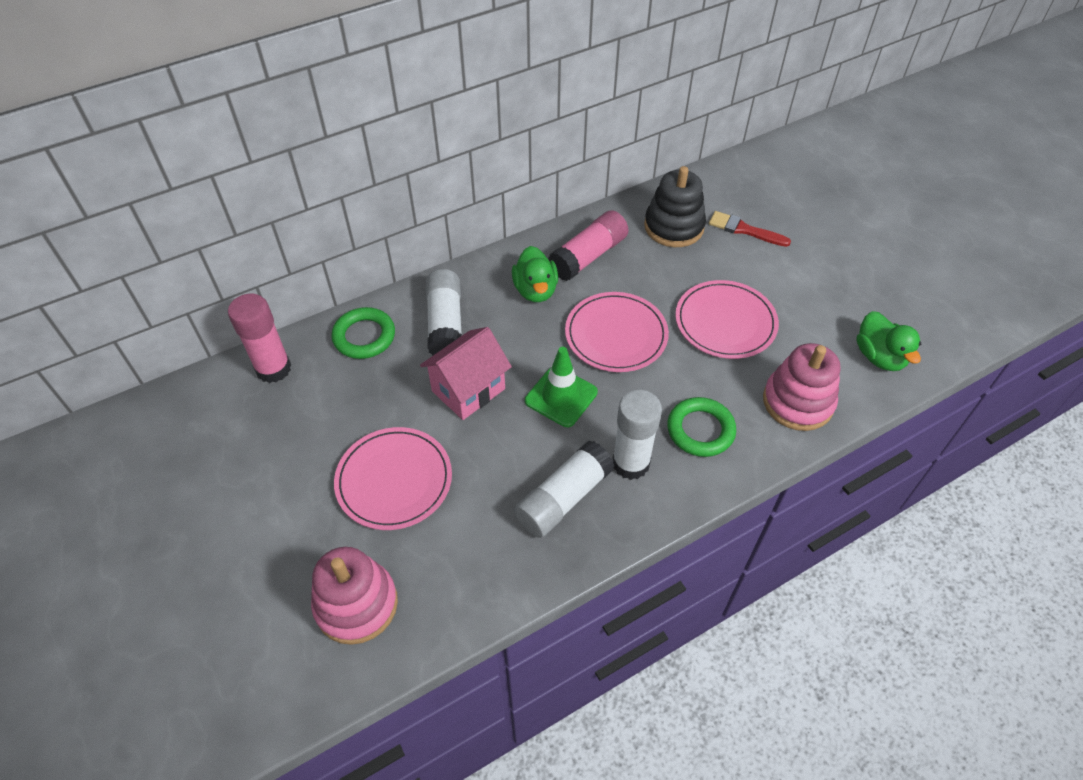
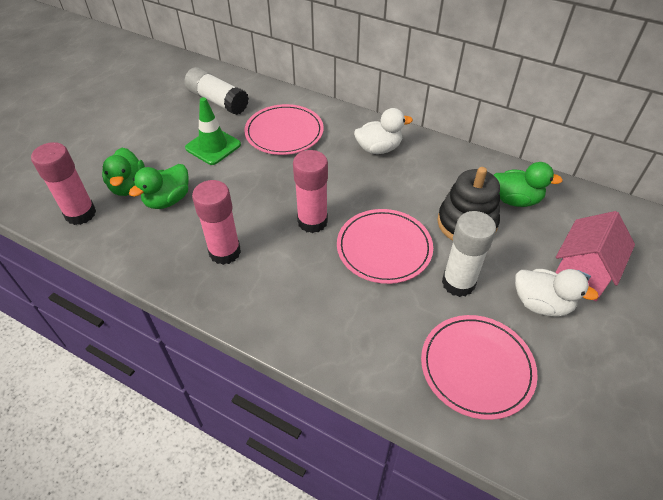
green duck: 2 -> 3
green ring: 2 -> 0
pink glue stick: 2 -> 3
pink stacking toy: 2 -> 0
red brush: 1 -> 0
white duck: 0 -> 2
white glue stick: 3 -> 2

